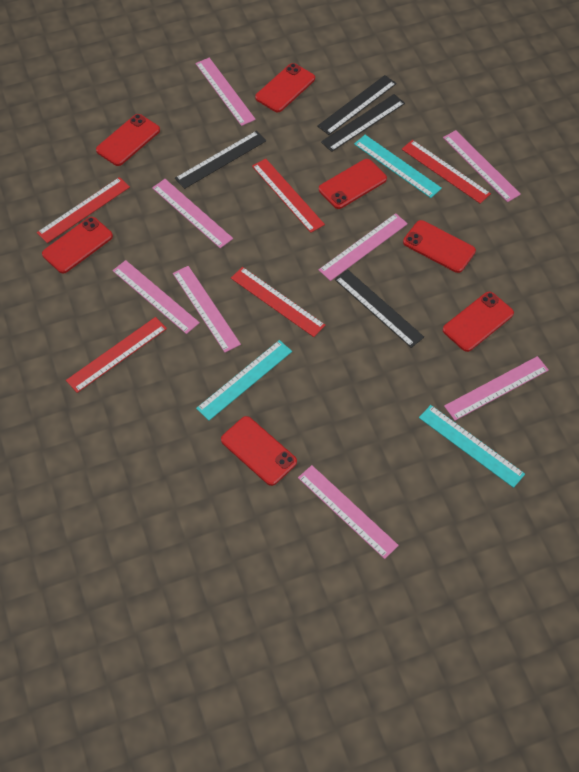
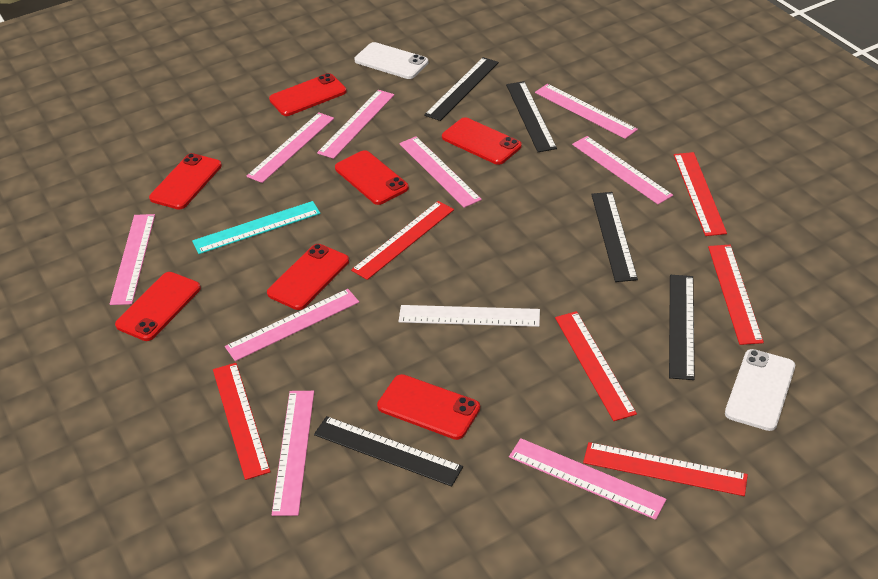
black ruler: 4 -> 5
pink ruler: 8 -> 9
red ruler: 5 -> 6
turquoise ruler: 3 -> 1
white phone: 0 -> 2
white ruler: 0 -> 1

